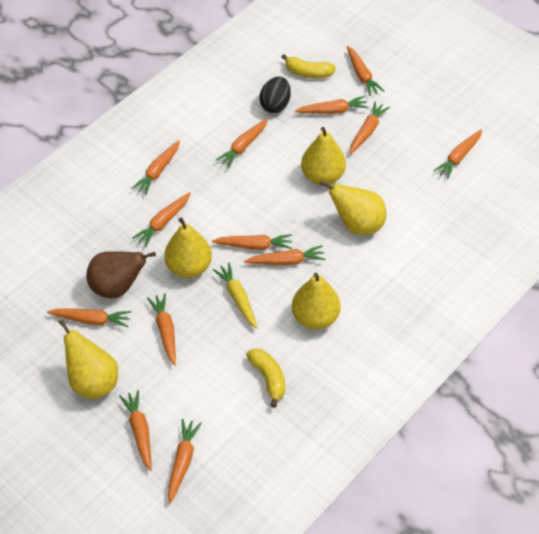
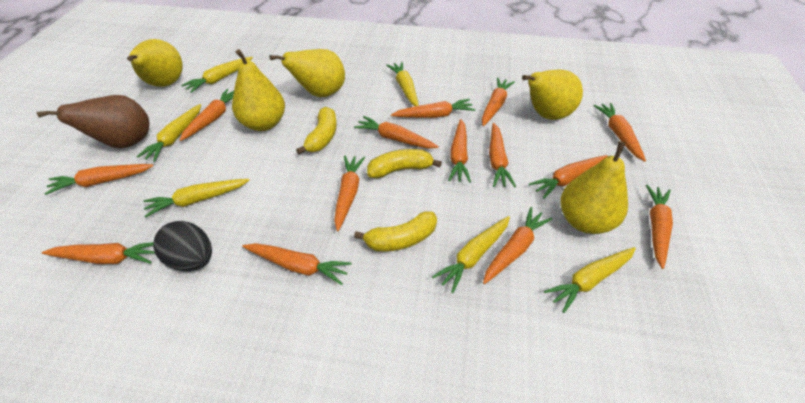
orange carrot: 13 -> 14
yellow banana: 2 -> 3
yellow carrot: 1 -> 6

